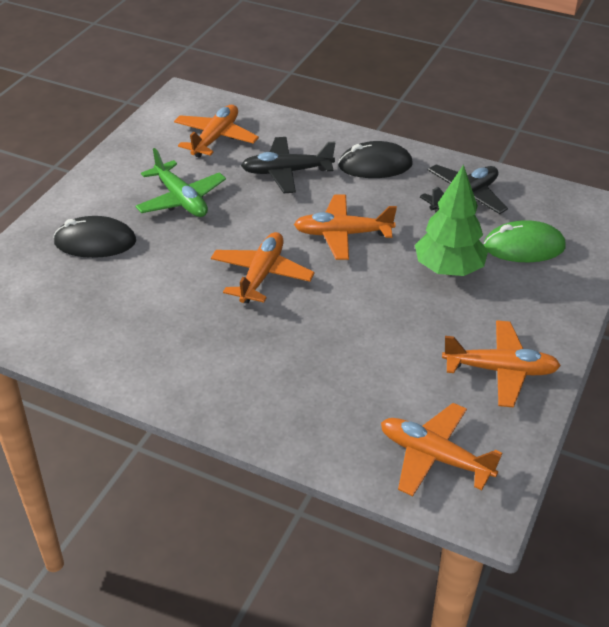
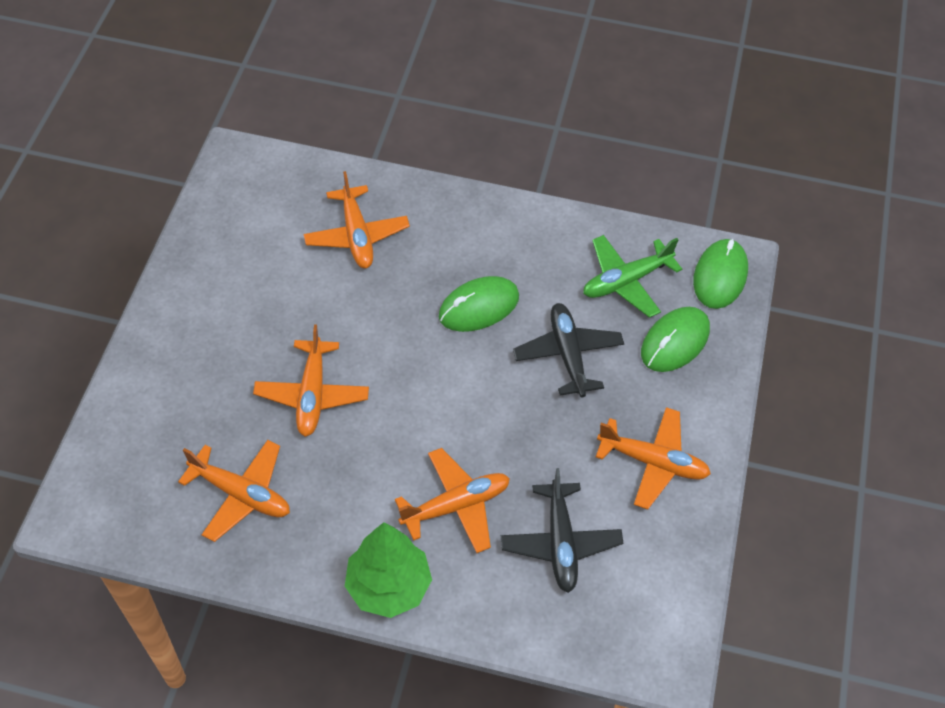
black mouse: 2 -> 0
green mouse: 1 -> 3

